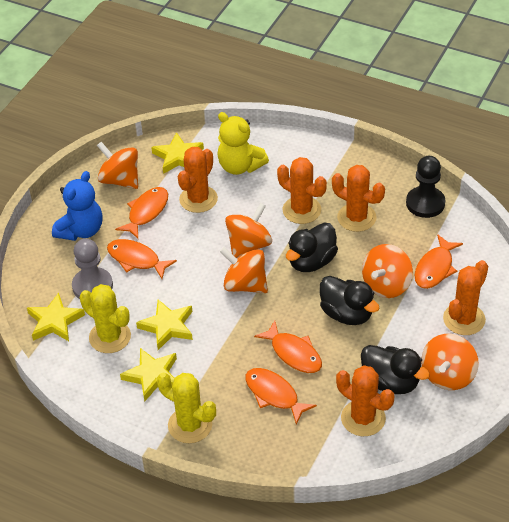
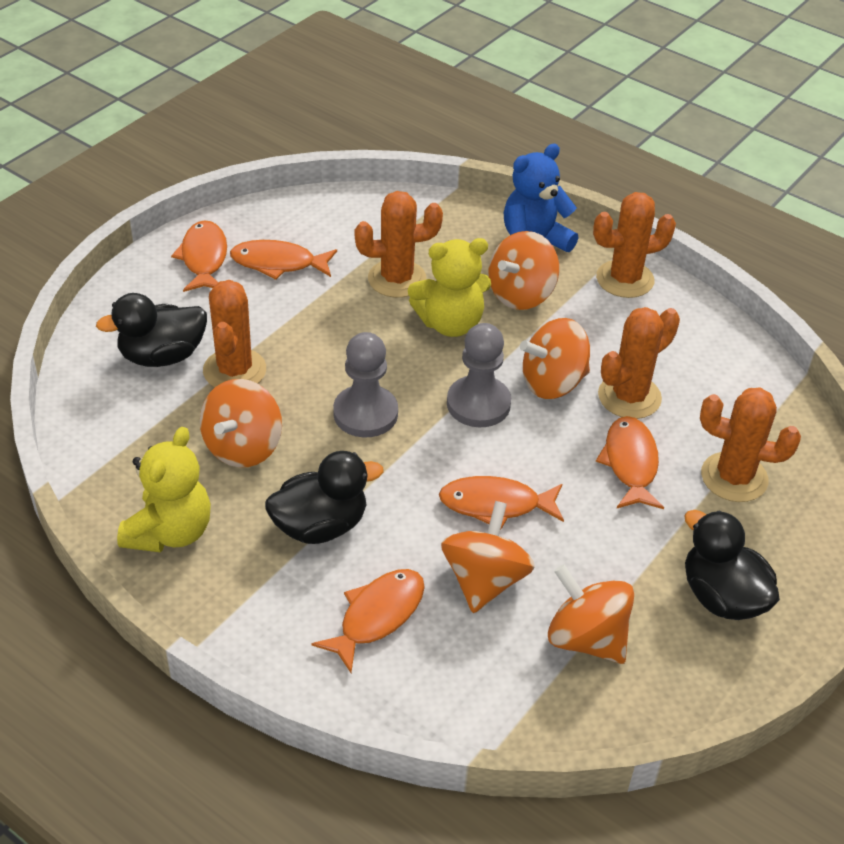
black pawn: 1 -> 0
grey pawn: 1 -> 2
yellow cactus: 2 -> 0
yellow star: 4 -> 0
yellow teddy bear: 1 -> 2

